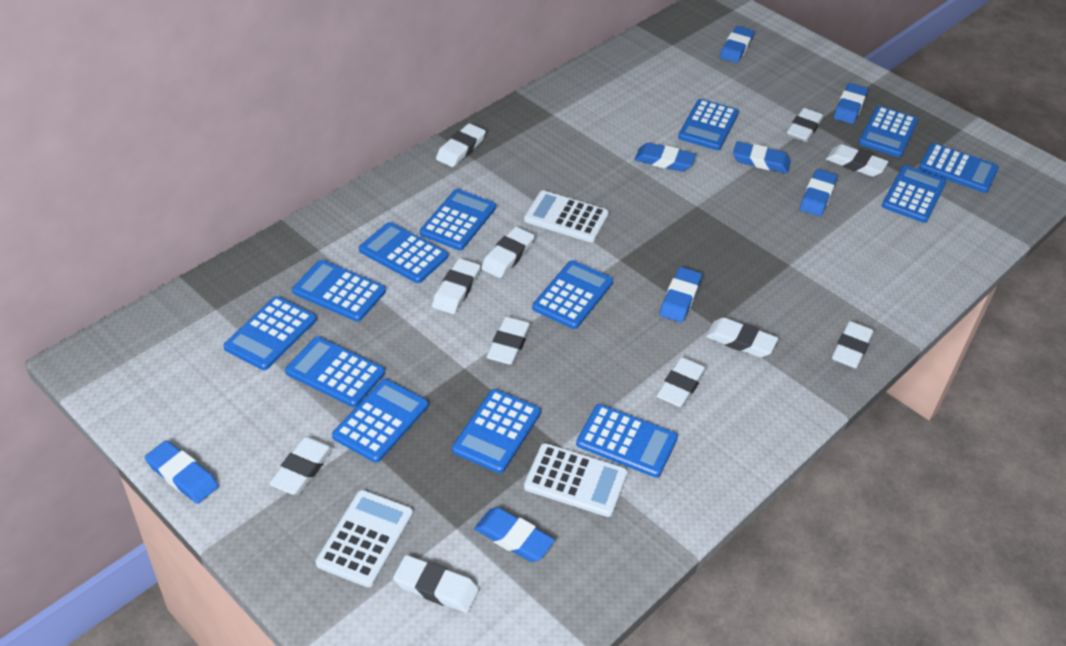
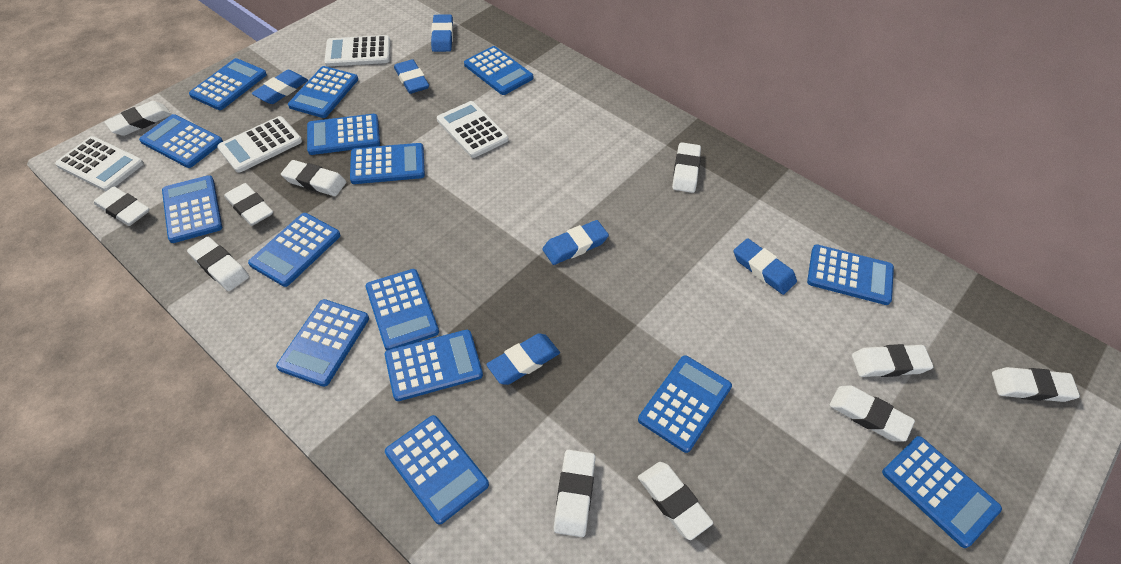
blue calculator: 13 -> 15
blue eraser: 8 -> 6
white calculator: 3 -> 4

